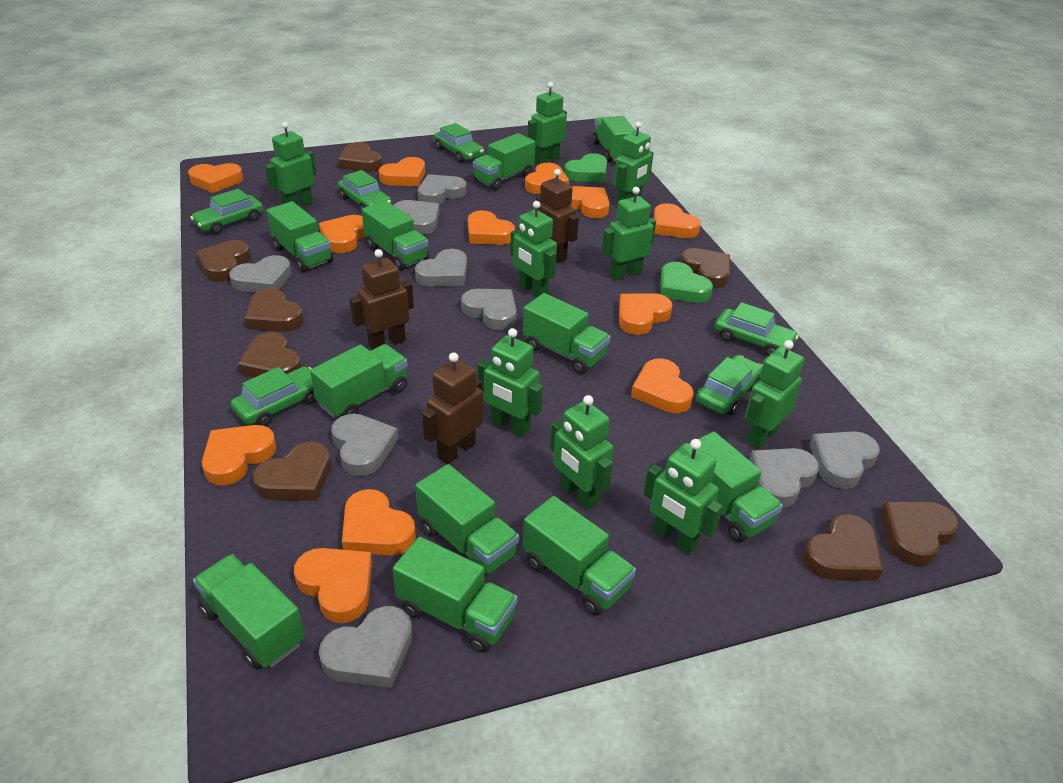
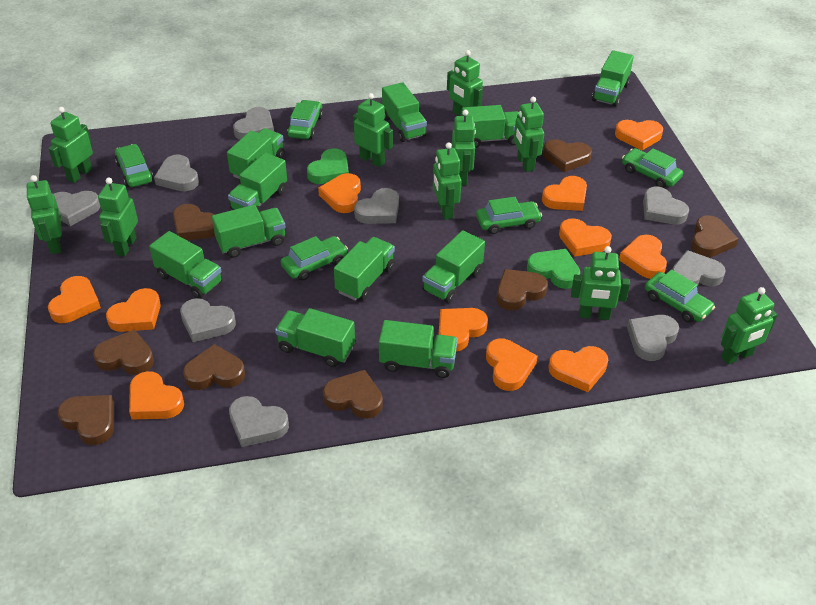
brown robot: 3 -> 0
green robot: 9 -> 10
orange heart: 12 -> 11

